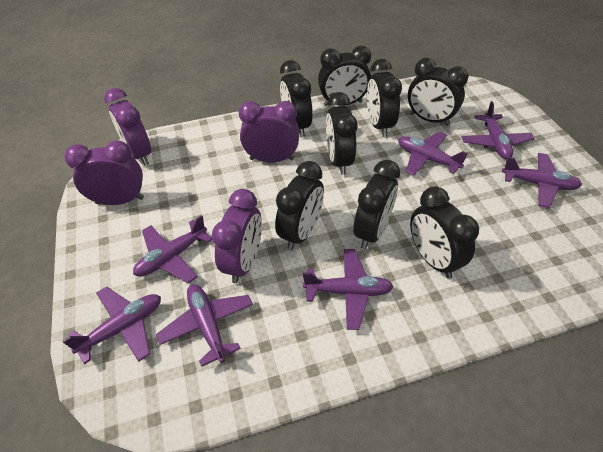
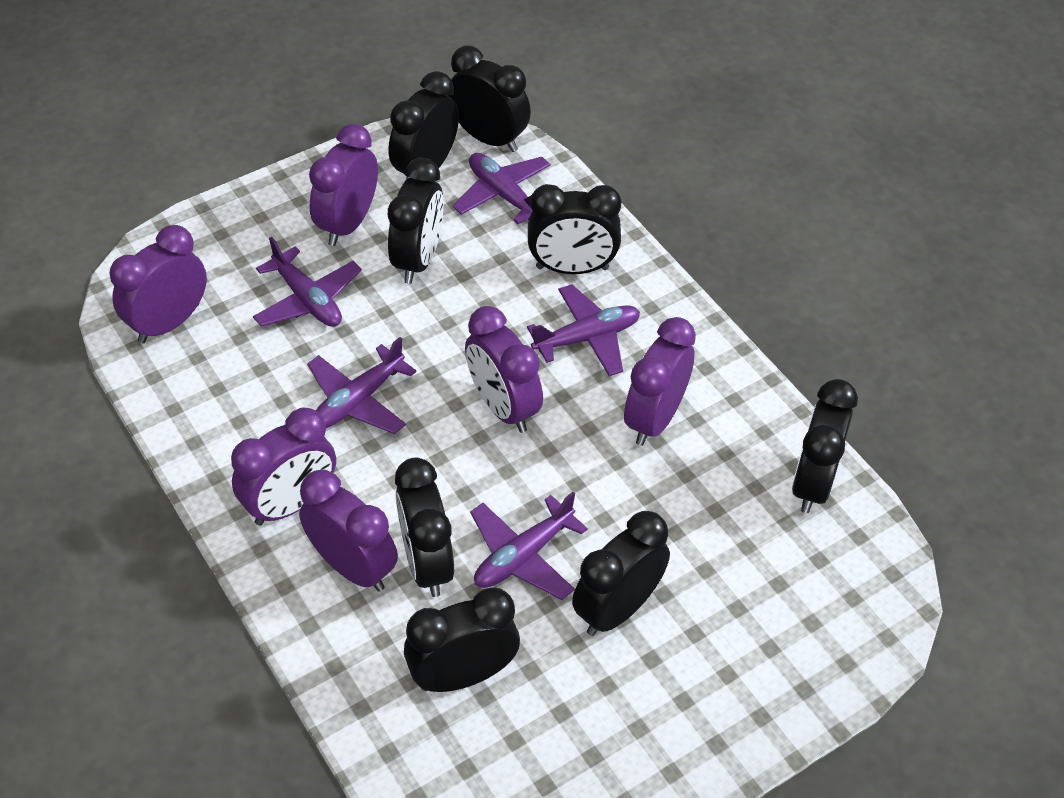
purple clock: 4 -> 6
purple plane: 7 -> 5

